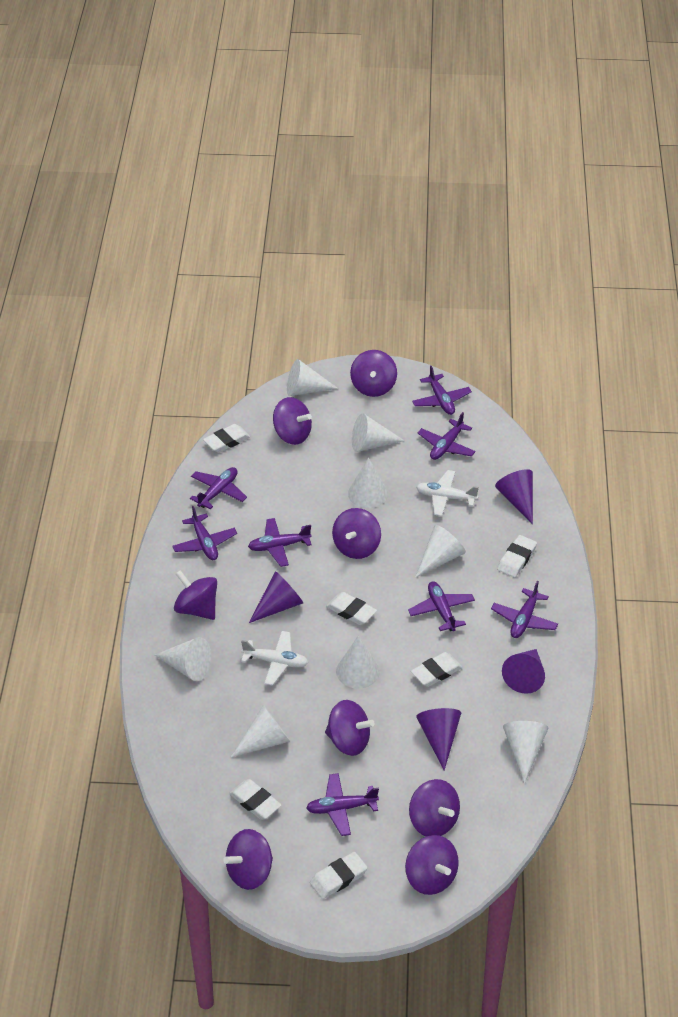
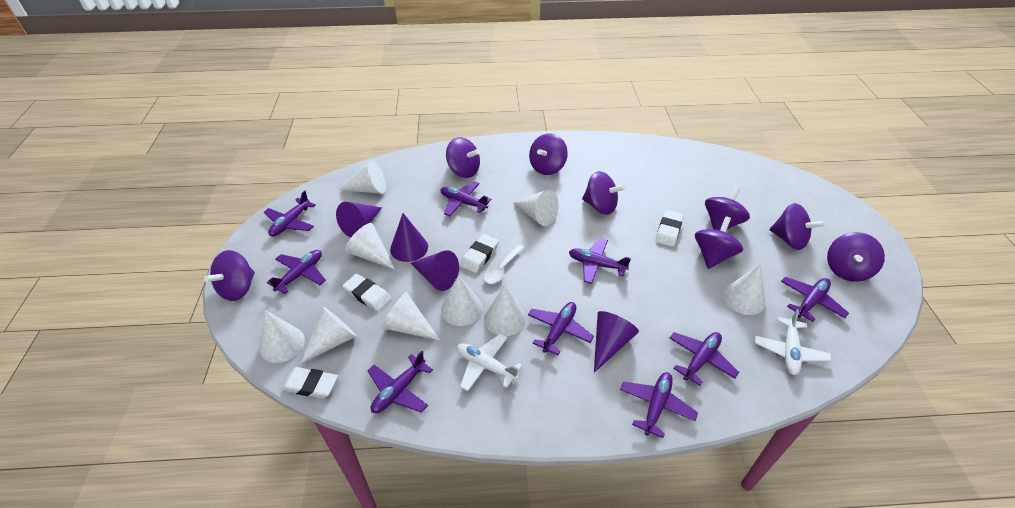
purple plane: 8 -> 9
white cone: 8 -> 9
white eraser: 6 -> 4
white spoon: 0 -> 1

